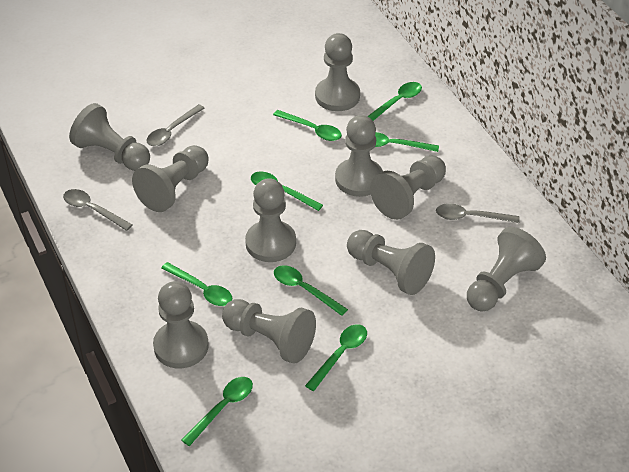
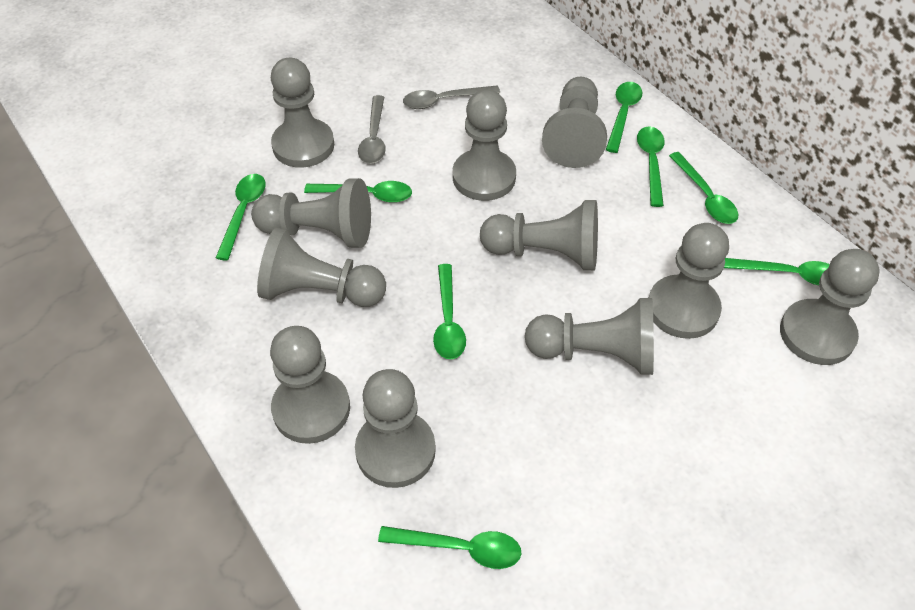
grey pawn: 10 -> 11
grey spoon: 3 -> 2

